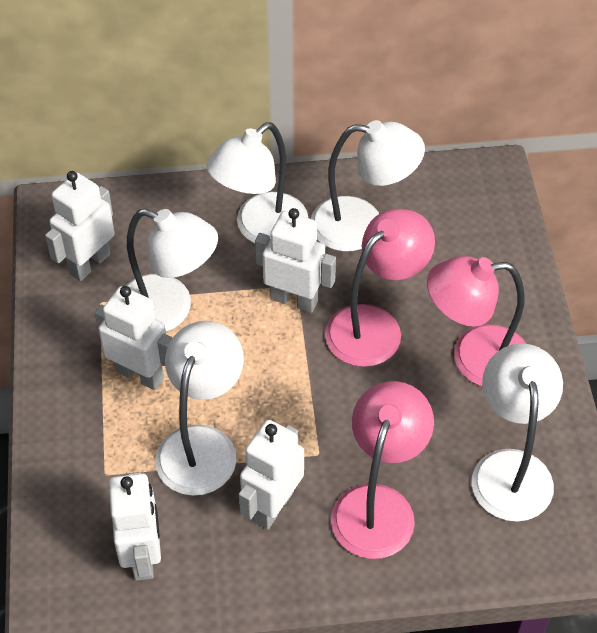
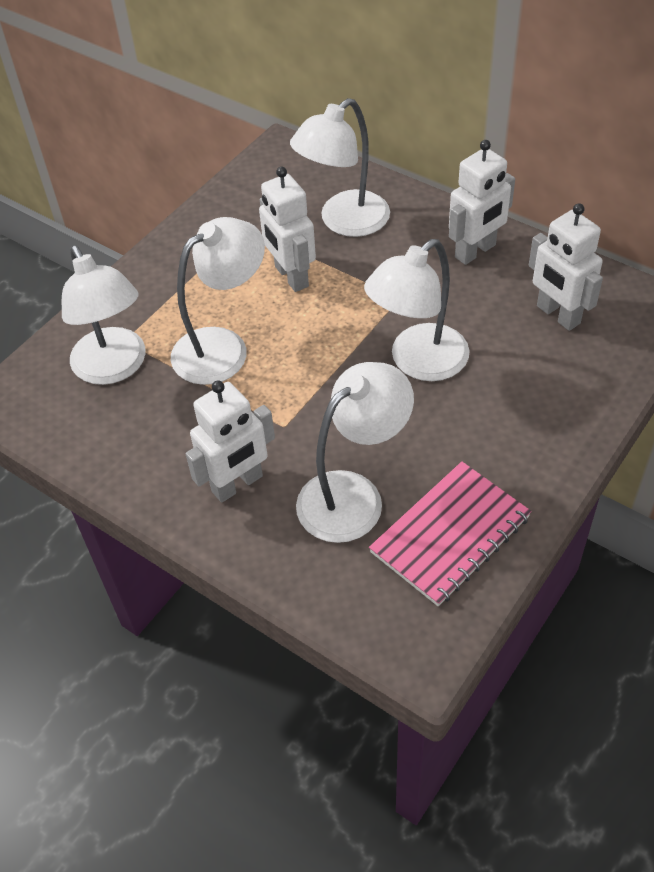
pink lamp: 3 -> 0
pink notebook: 0 -> 1
white robot: 5 -> 4

